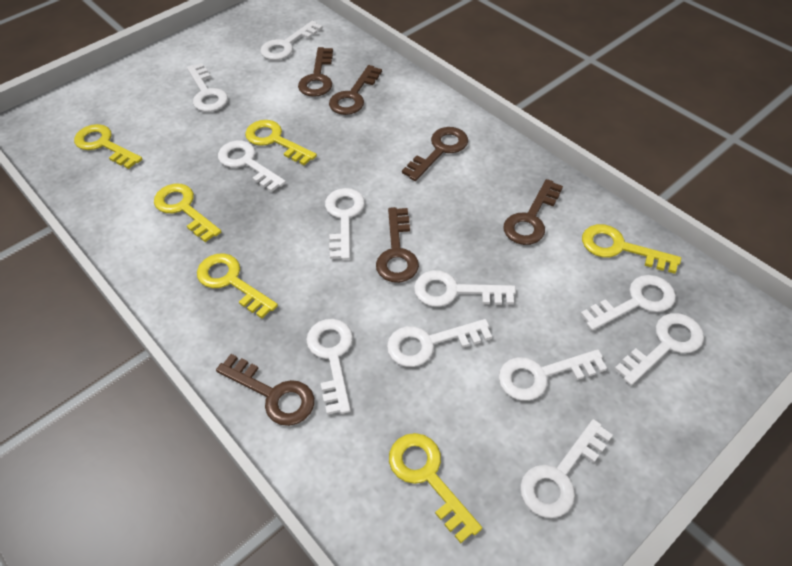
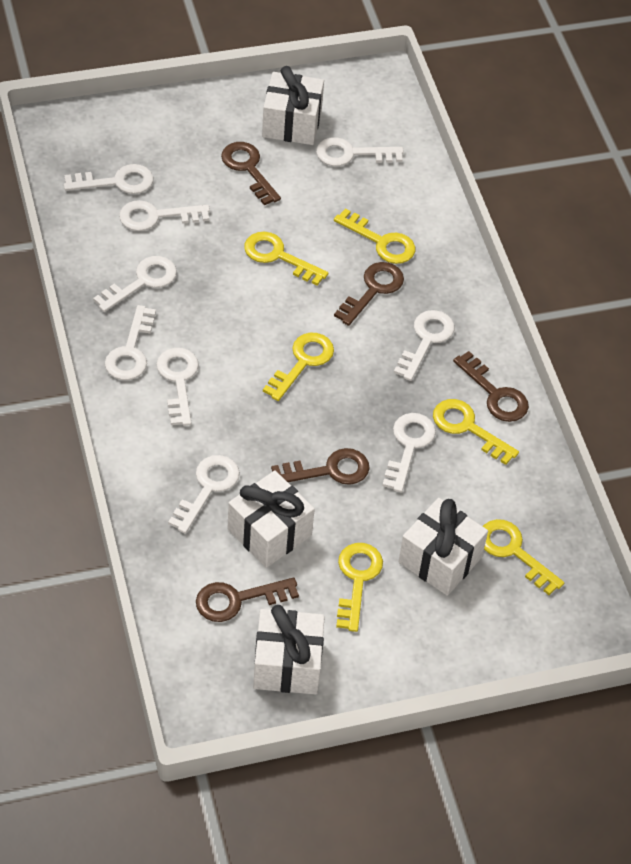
brown key: 6 -> 5
white gift: 0 -> 4
white key: 11 -> 9

